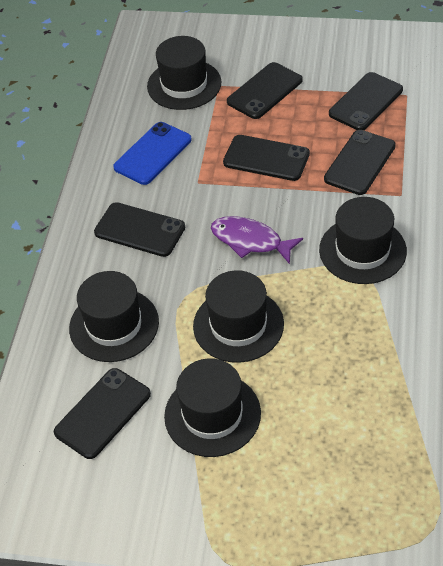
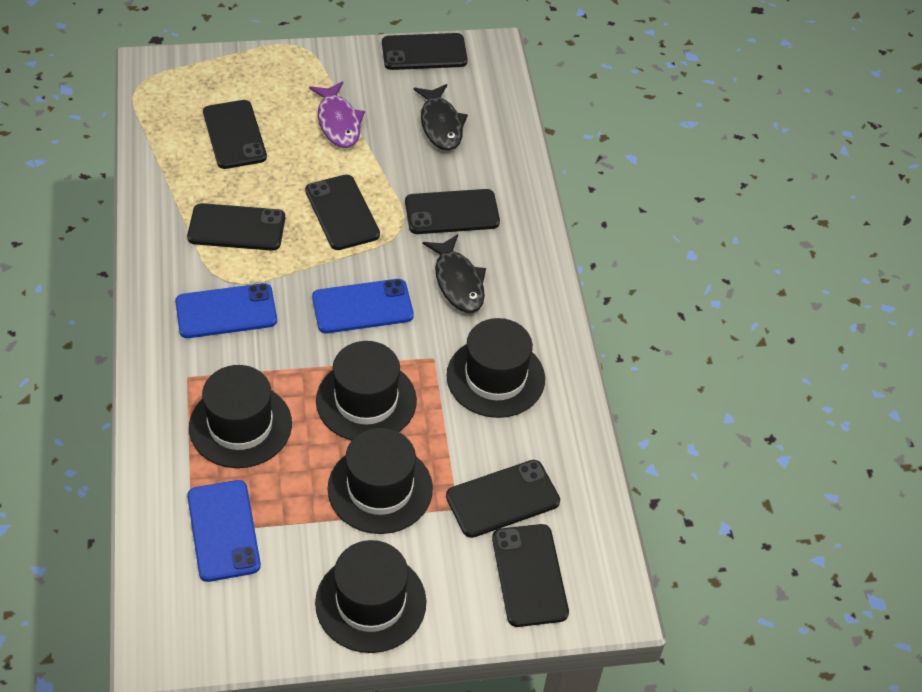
black fish: 0 -> 2
black phone: 6 -> 7
blue phone: 1 -> 3

